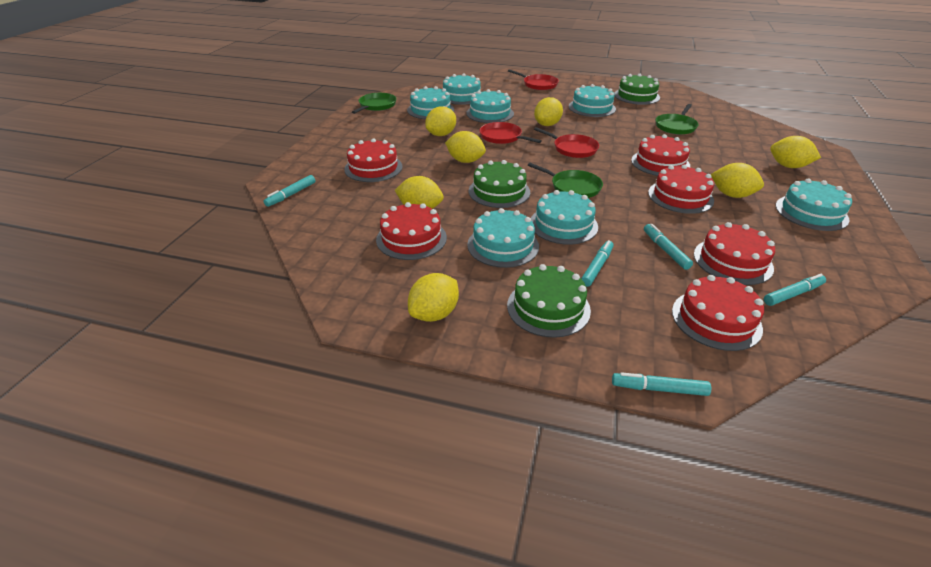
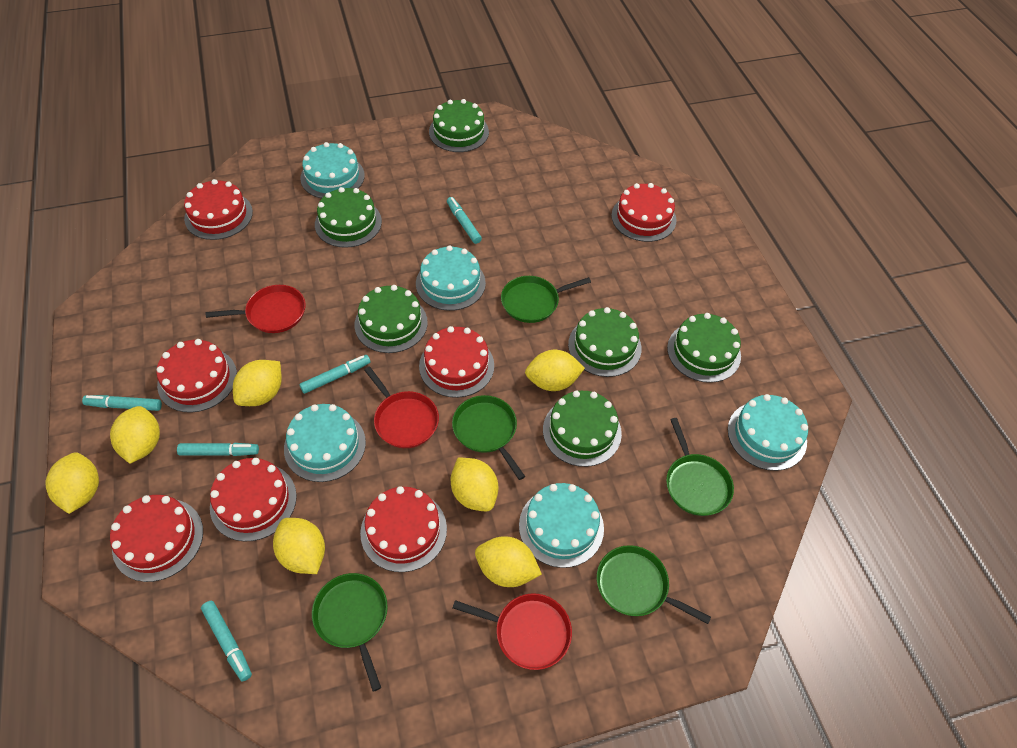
green cake: 3 -> 6
green pan: 3 -> 5
red cake: 6 -> 7
turquoise cake: 7 -> 5

